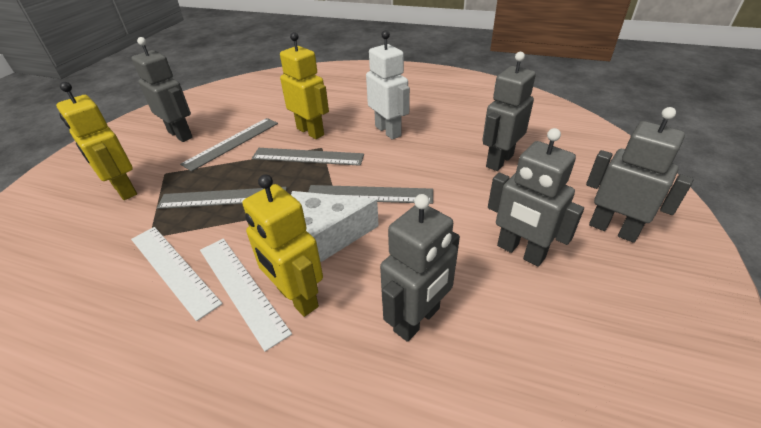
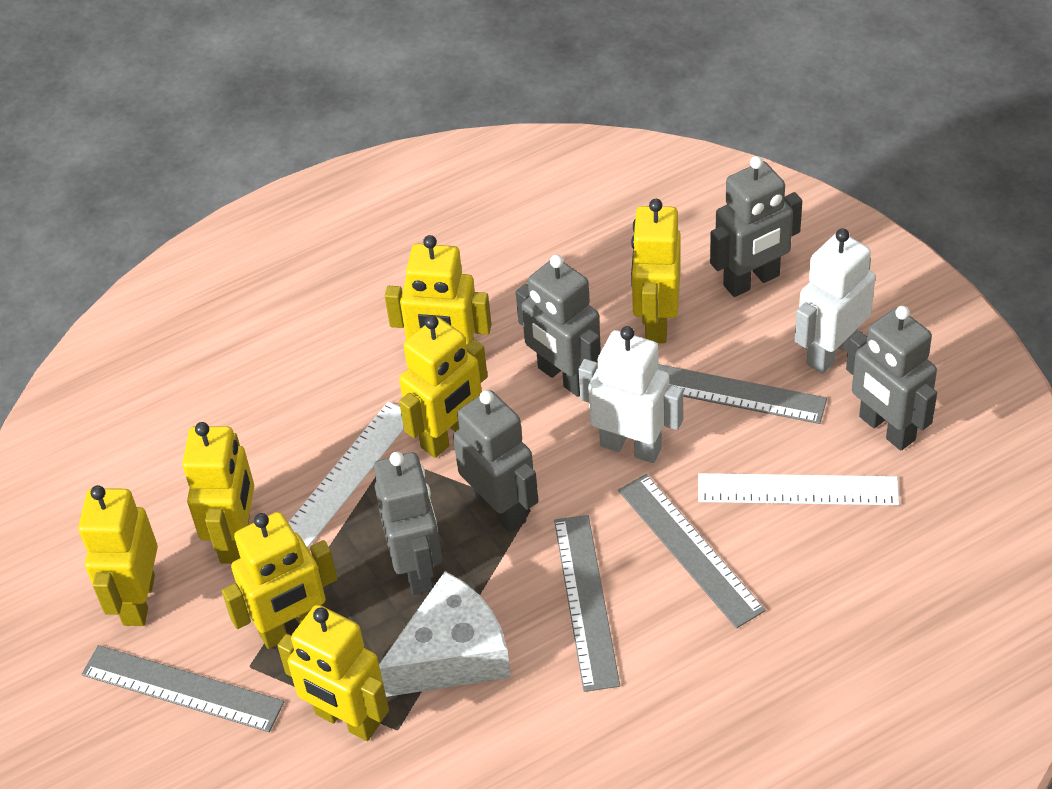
white robot: 1 -> 2
yellow robot: 3 -> 7

